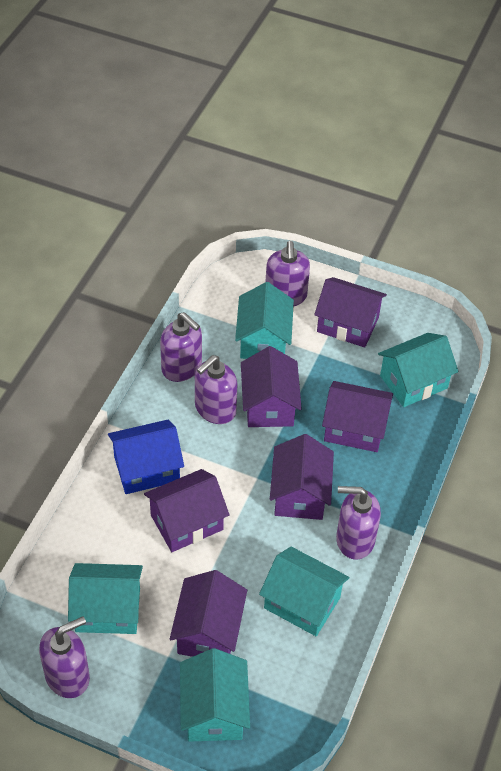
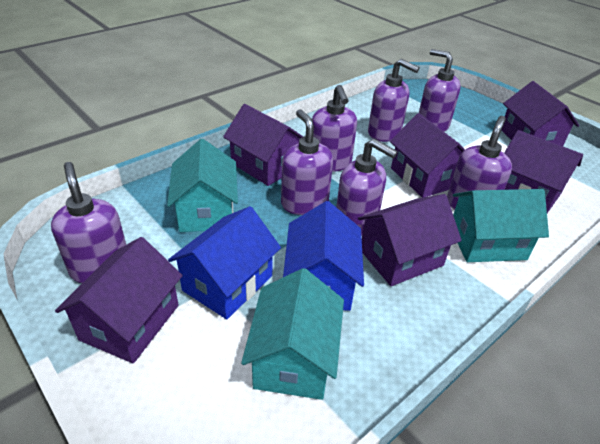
blue house: 1 -> 2
purple soap dispenser: 5 -> 7
turquoise house: 5 -> 3

